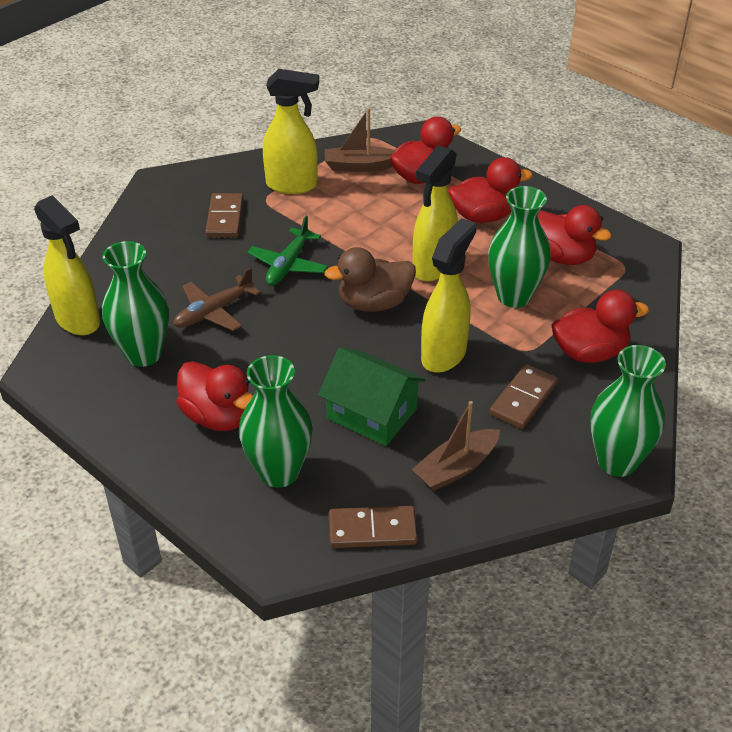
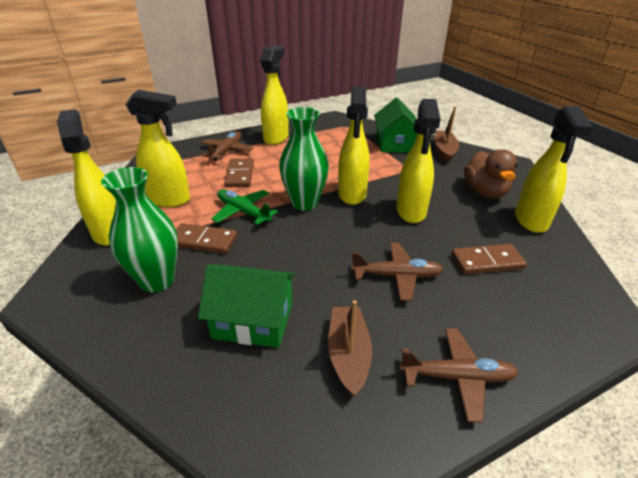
brown plane: 1 -> 3
green house: 1 -> 2
green vase: 4 -> 2
red duck: 5 -> 0
yellow spray bottle: 4 -> 6

